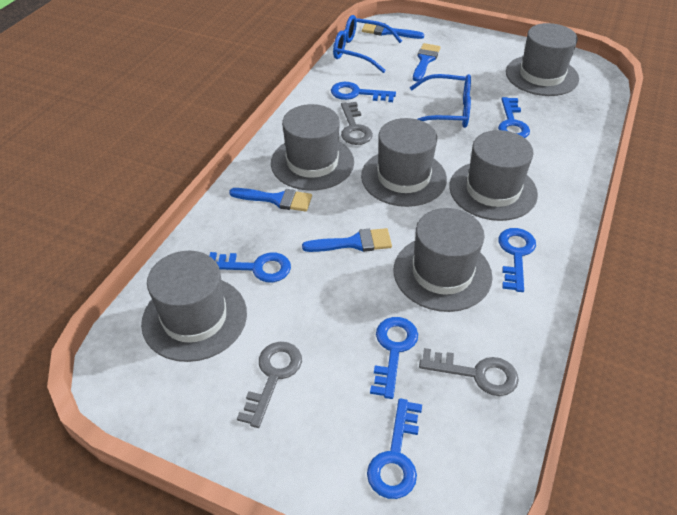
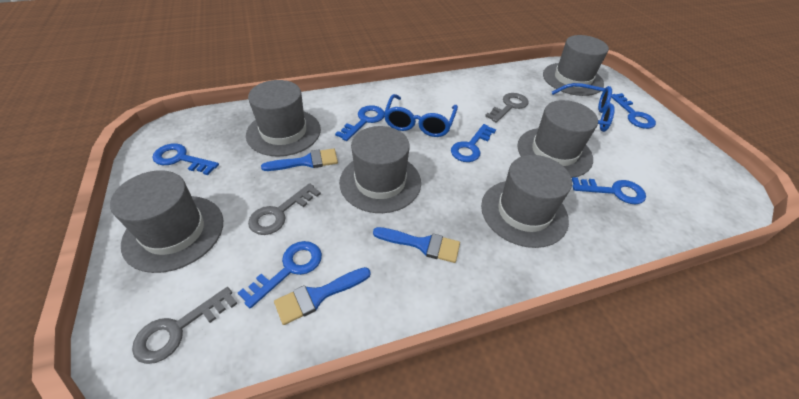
blue brush: 4 -> 3

